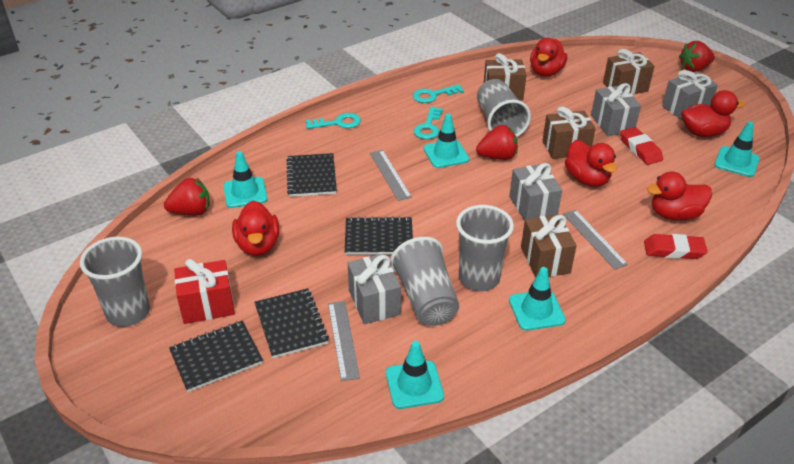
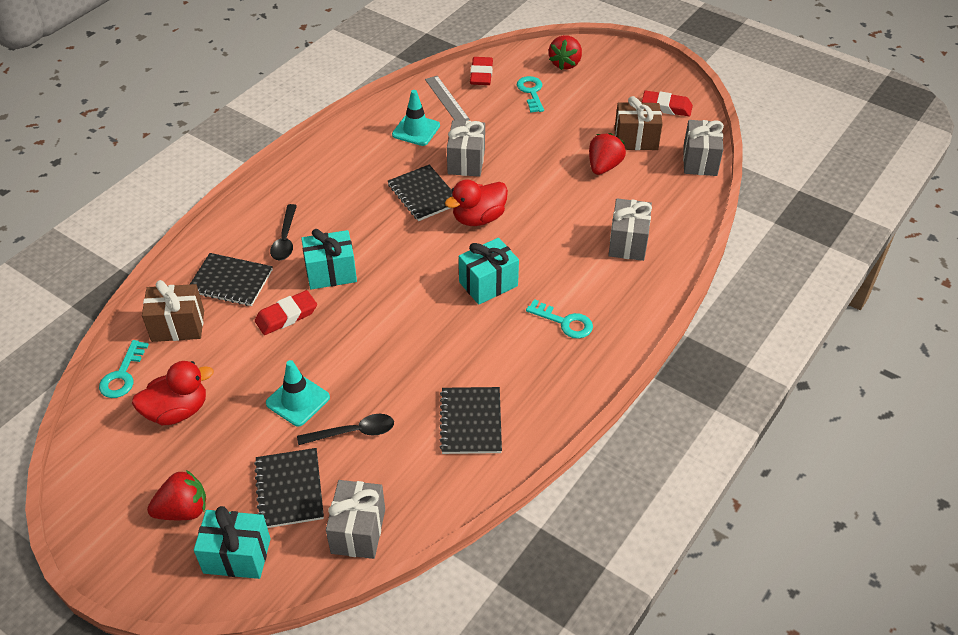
black spoon: 0 -> 2
brown gift: 4 -> 2
grey cup: 4 -> 0
grey ruler: 3 -> 1
red duck: 5 -> 2
red eraser: 2 -> 3
red gift: 1 -> 0
turquoise gift: 0 -> 3
turquoise traffic cone: 5 -> 2

